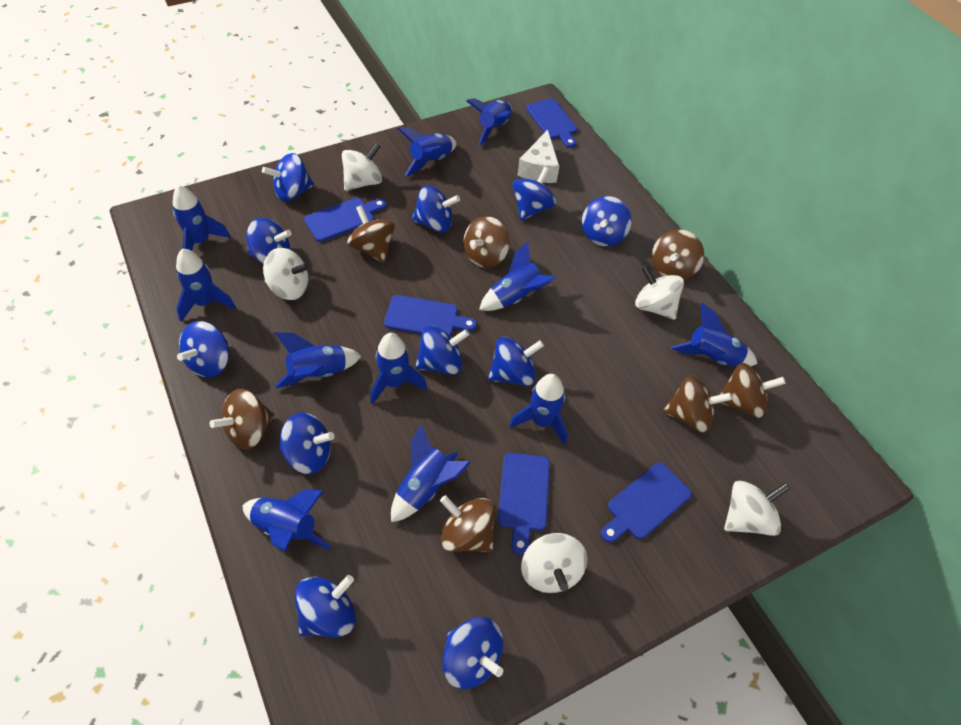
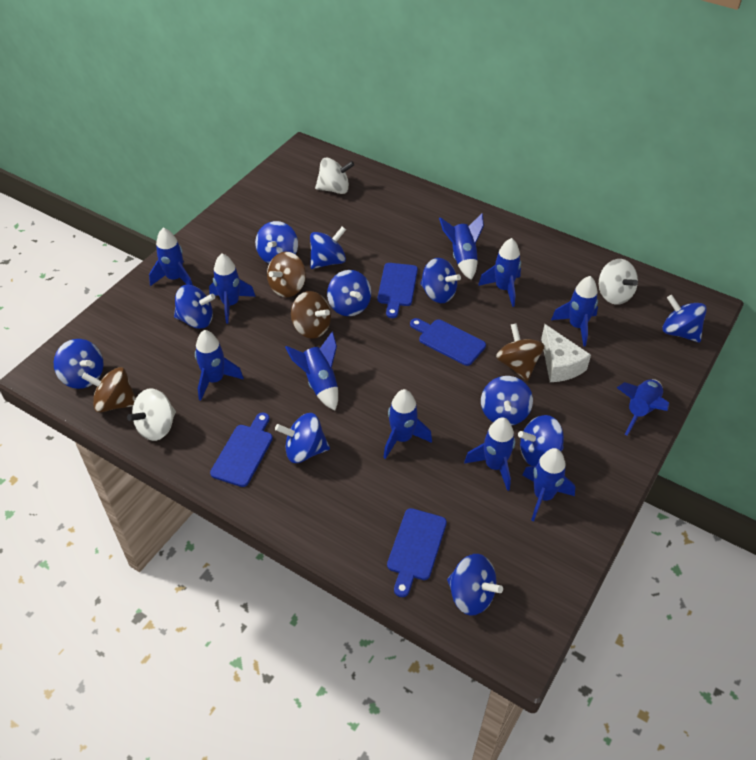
blue cutting board: 5 -> 4
brown spinning top: 7 -> 4
white spinning top: 5 -> 3

